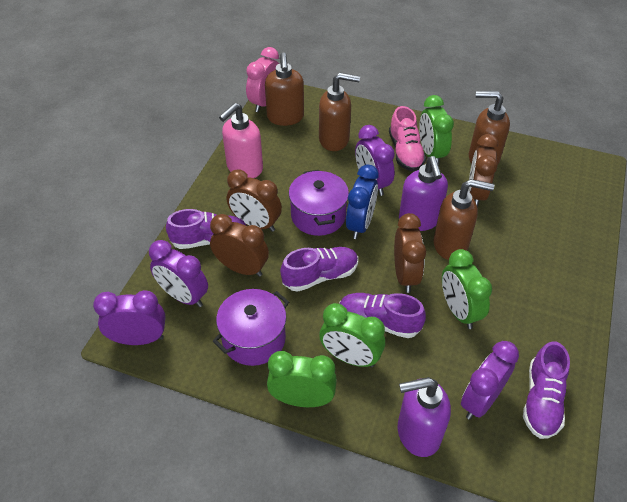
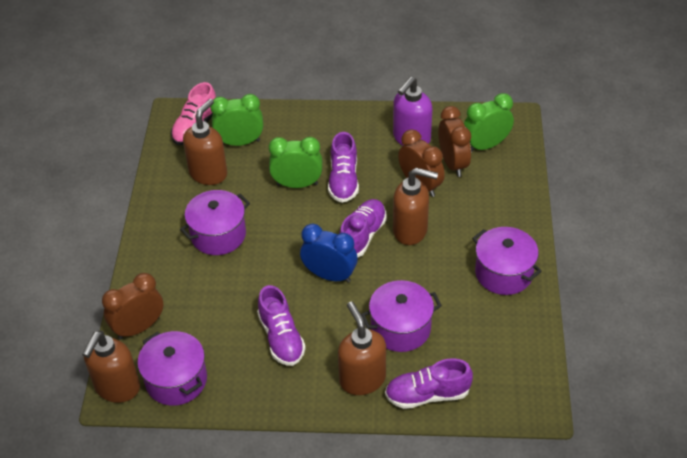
brown clock: 4 -> 3
green clock: 4 -> 3
pink clock: 1 -> 0
pink soap dispenser: 1 -> 0
purple clock: 4 -> 0
purple pot: 2 -> 4
purple soap dispenser: 2 -> 1

